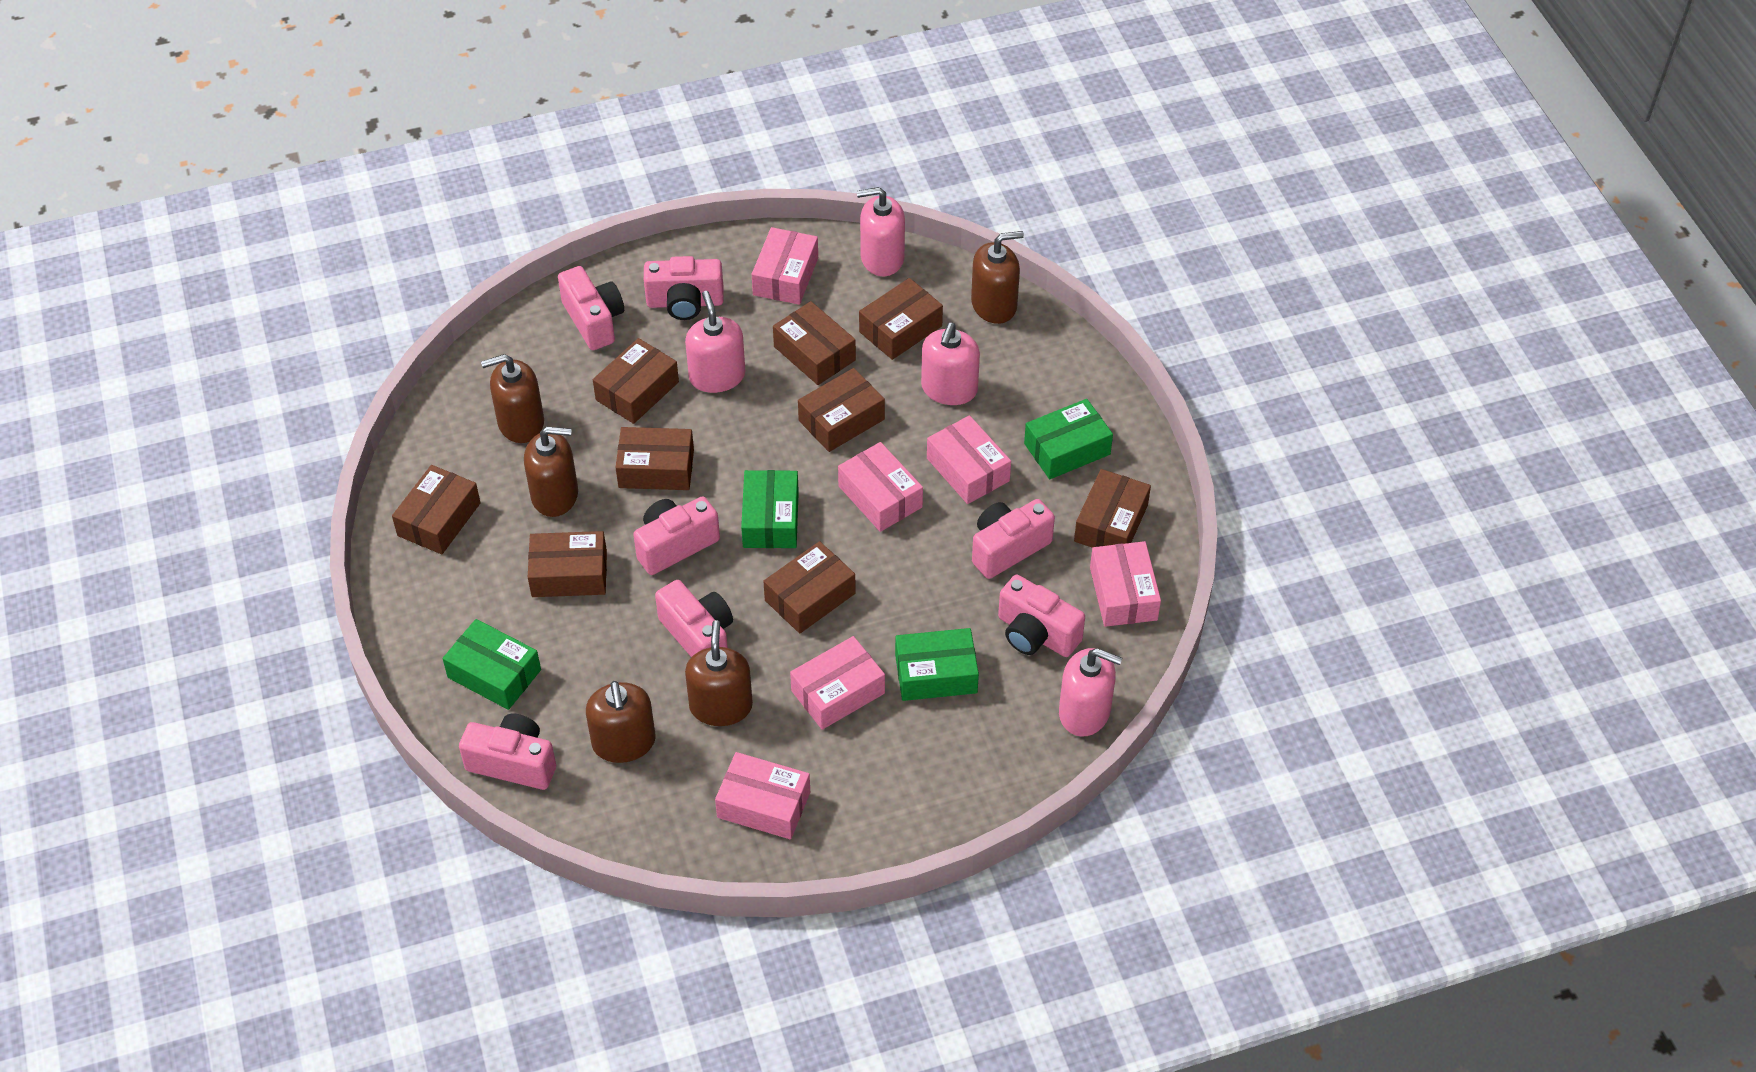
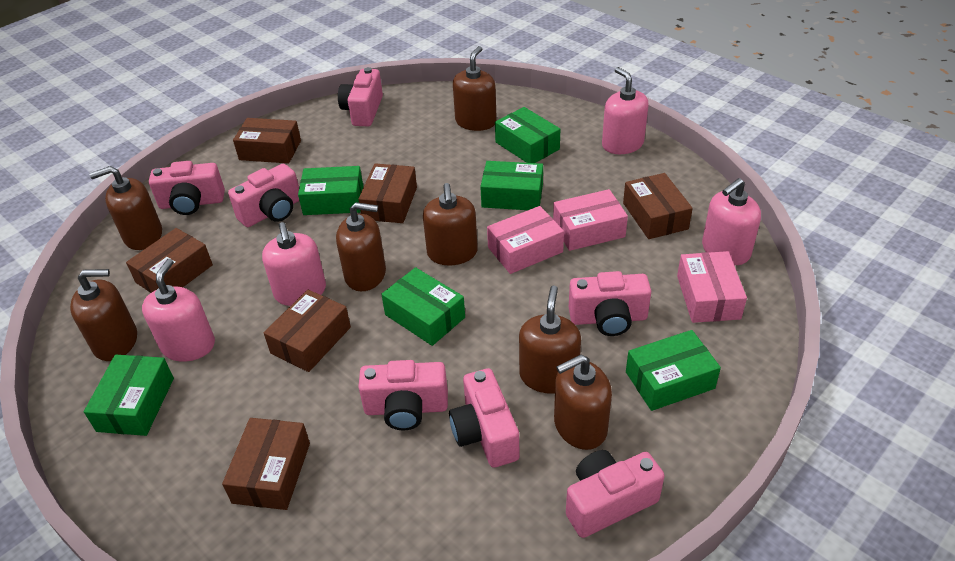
brown box: 9 -> 6
brown soap dispenser: 5 -> 7
green box: 4 -> 6
pink box: 6 -> 3

